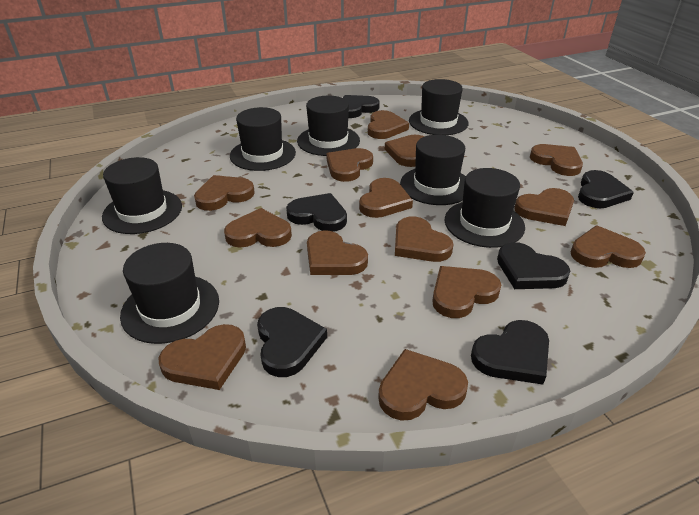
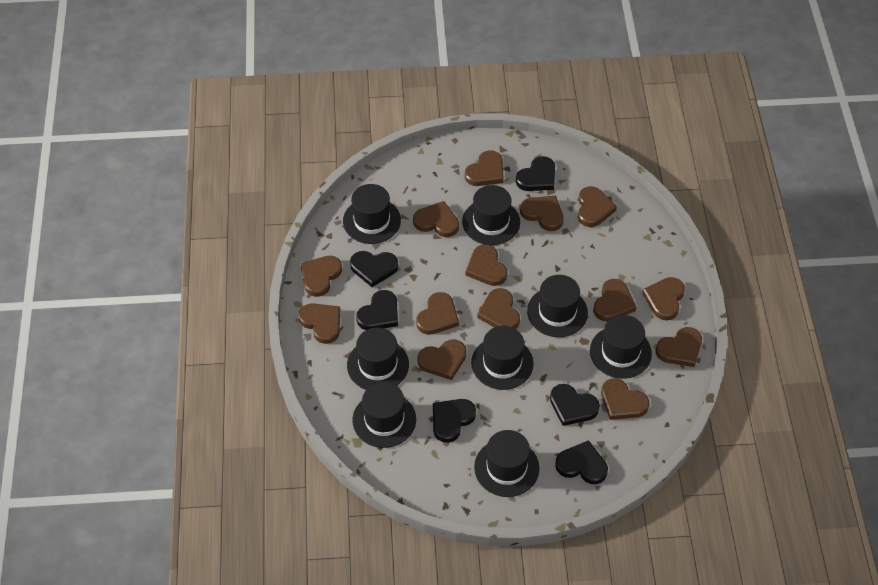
black hat: 7 -> 8

